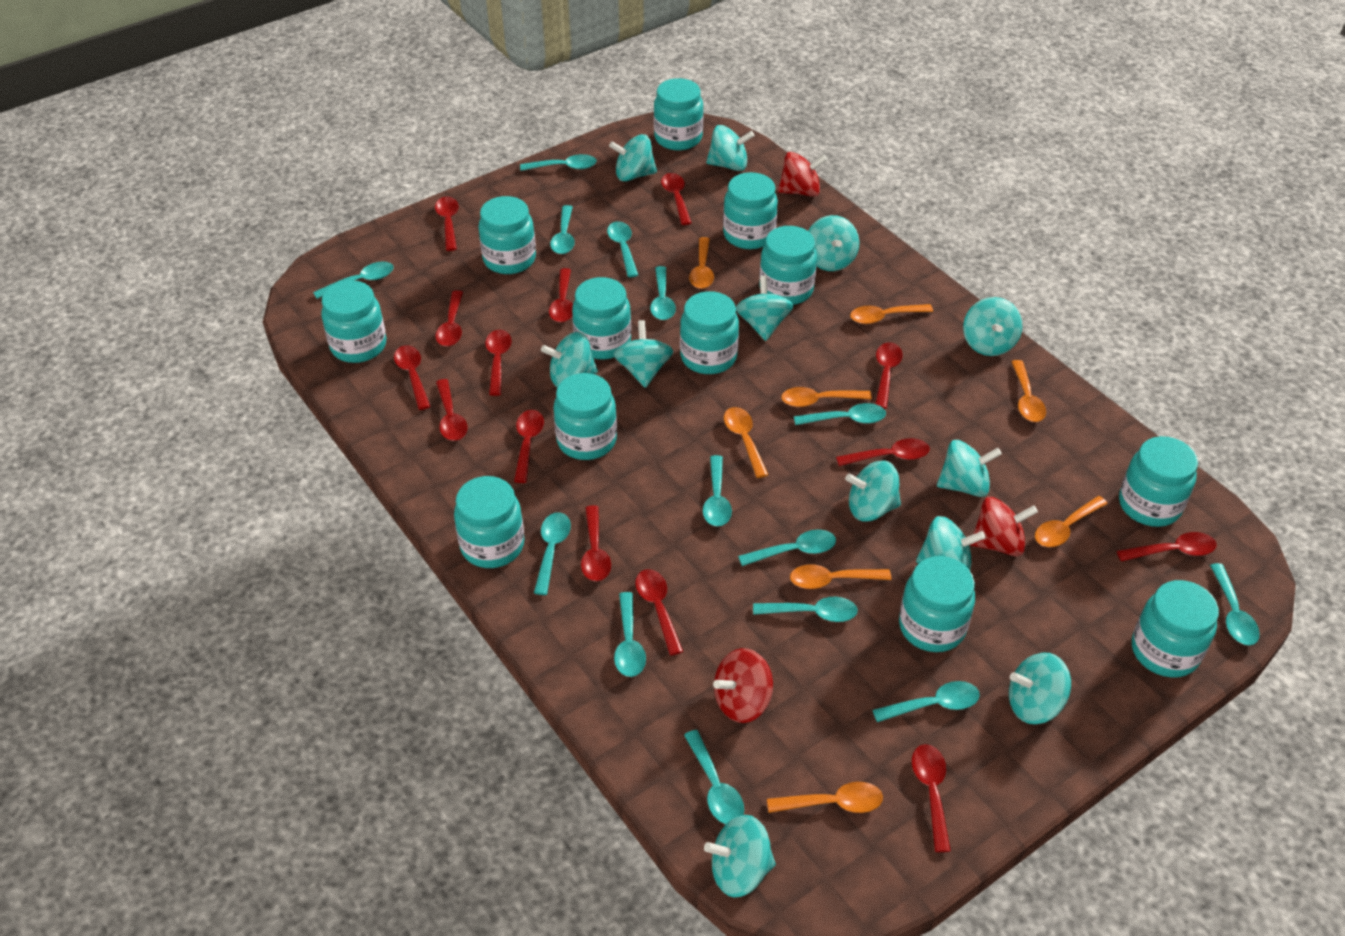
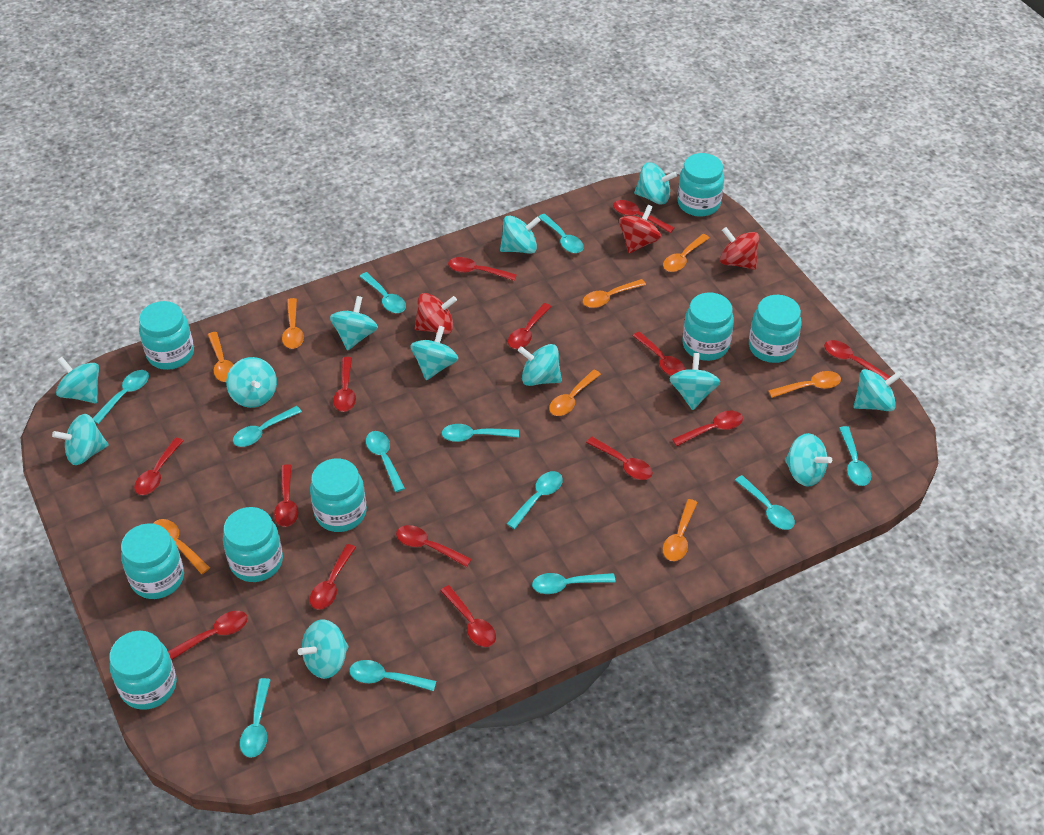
turquoise jar: 12 -> 8
turquoise spoon: 14 -> 12

